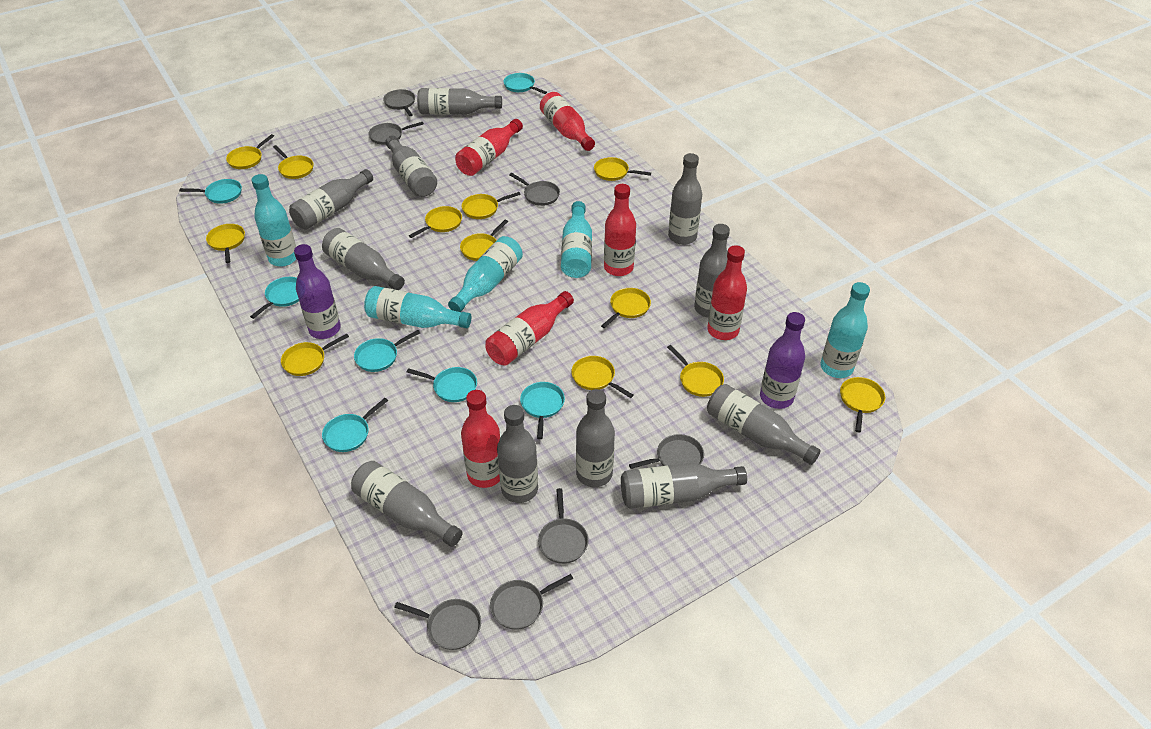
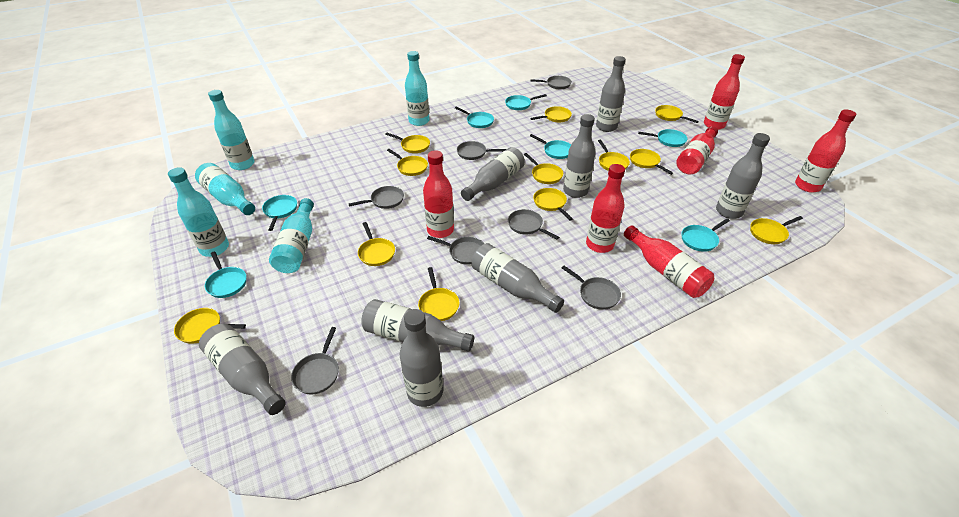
grey bottle: 11 -> 8
purple bottle: 2 -> 0

